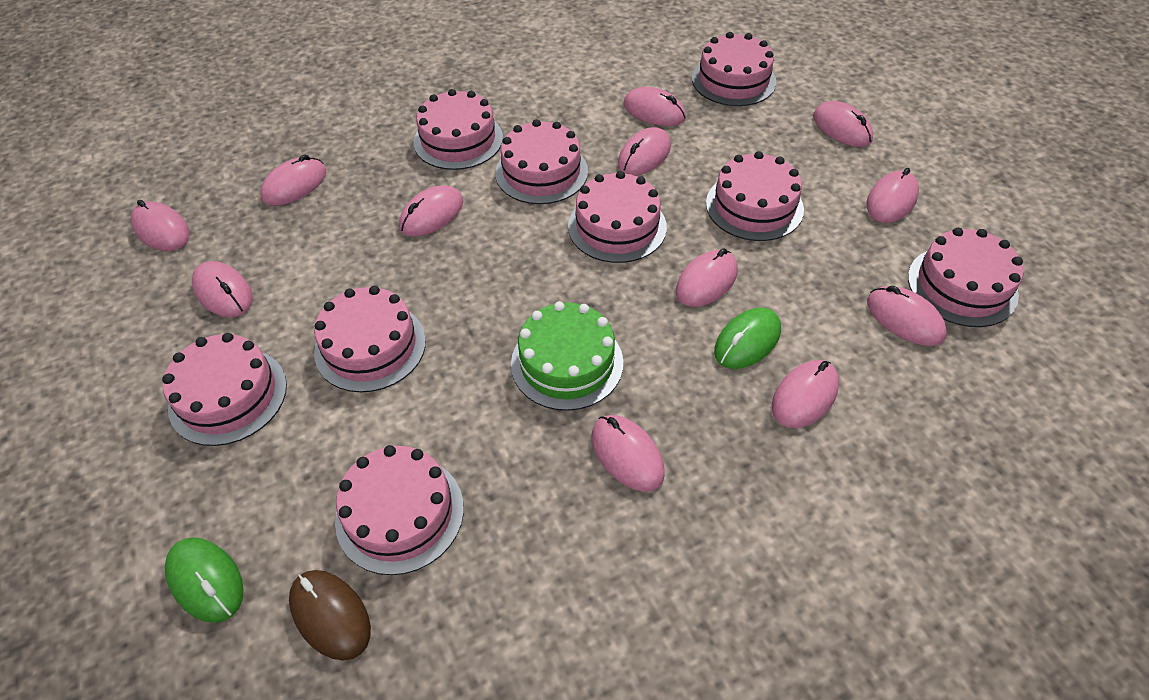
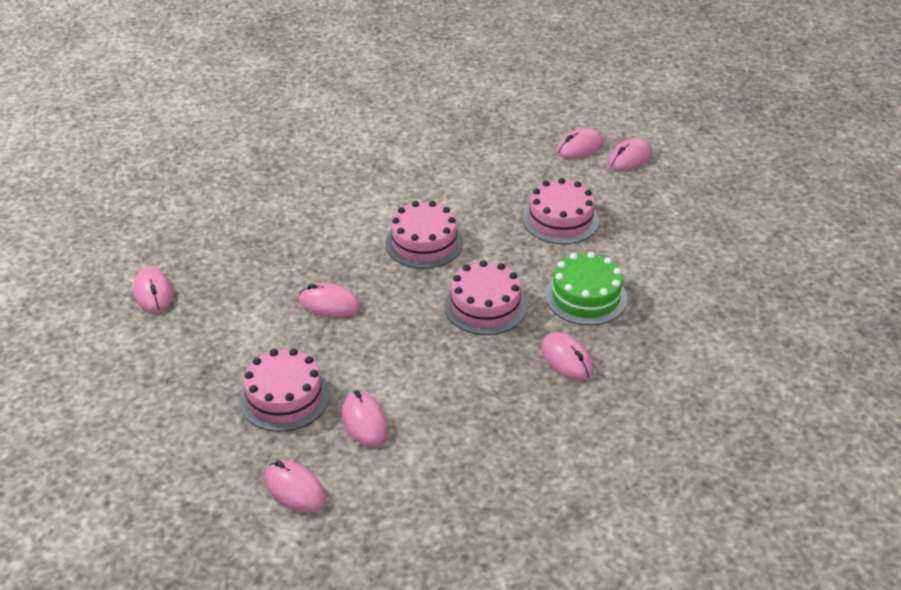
brown mouse: 1 -> 0
green mouse: 2 -> 0
pink cake: 9 -> 4
pink mouse: 12 -> 7

